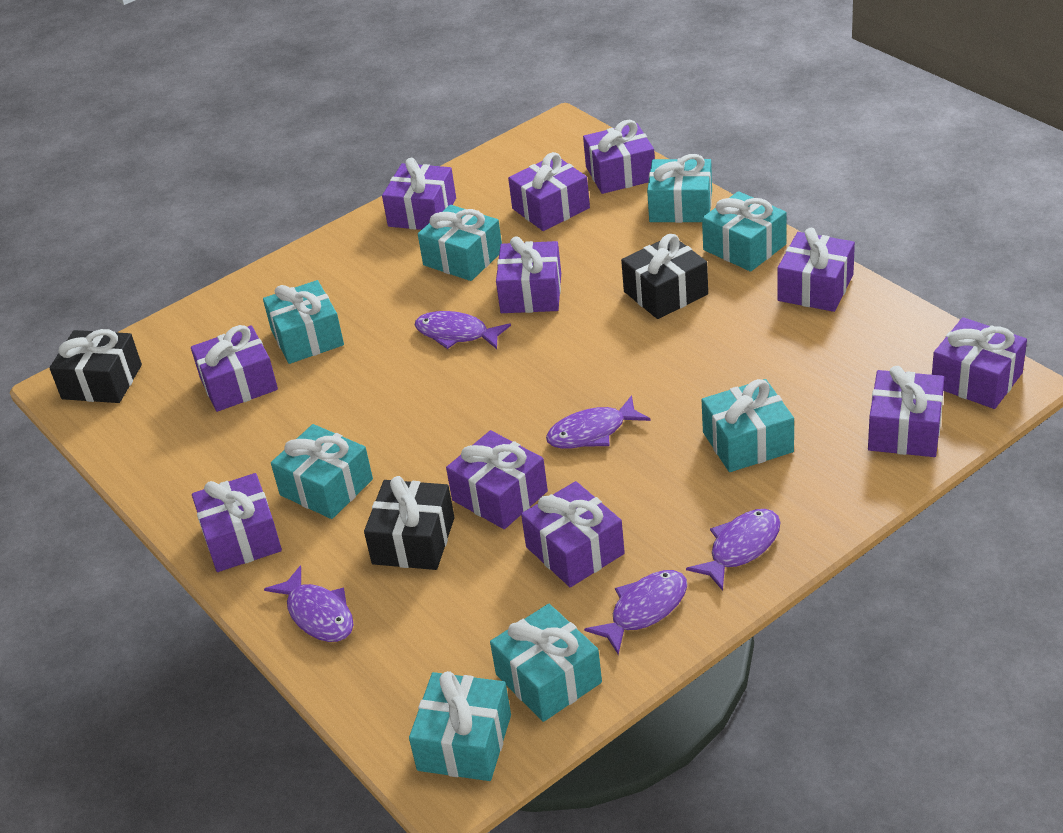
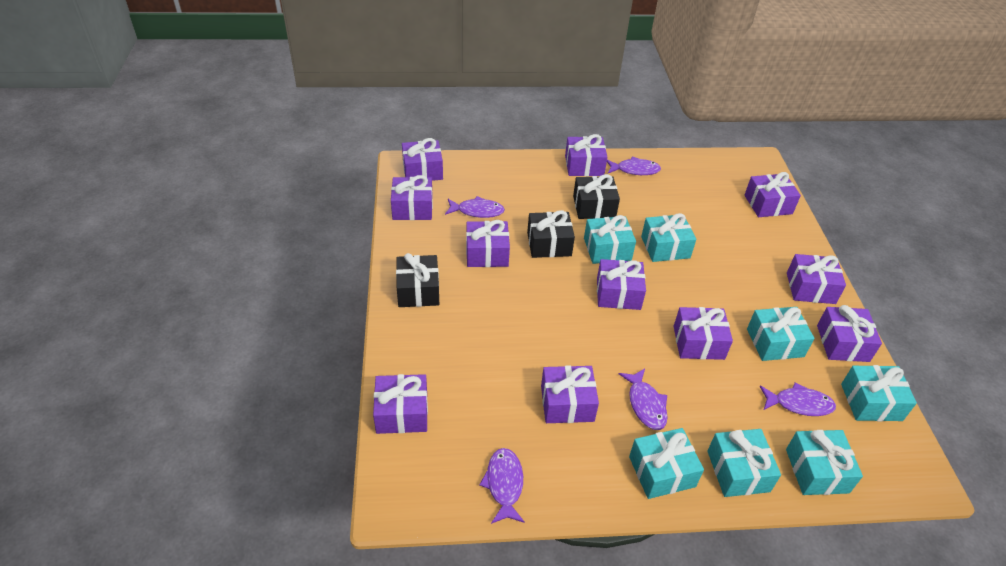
turquoise gift: 8 -> 7

